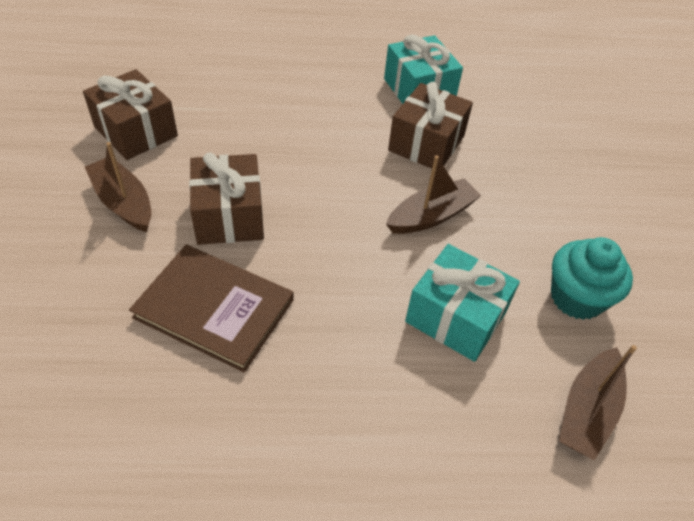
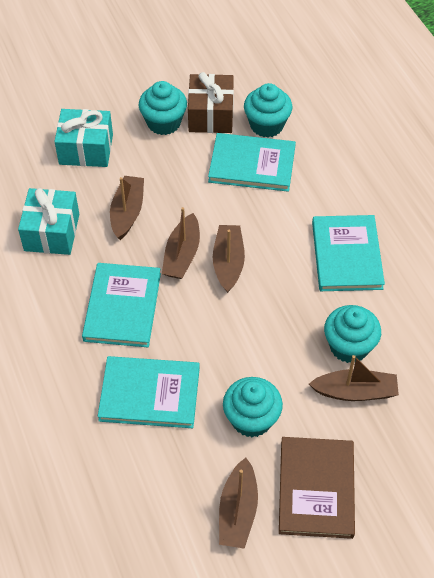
brown boat: 3 -> 5
brown gift: 3 -> 1
turquoise book: 0 -> 4
turquoise cupcake: 1 -> 4

